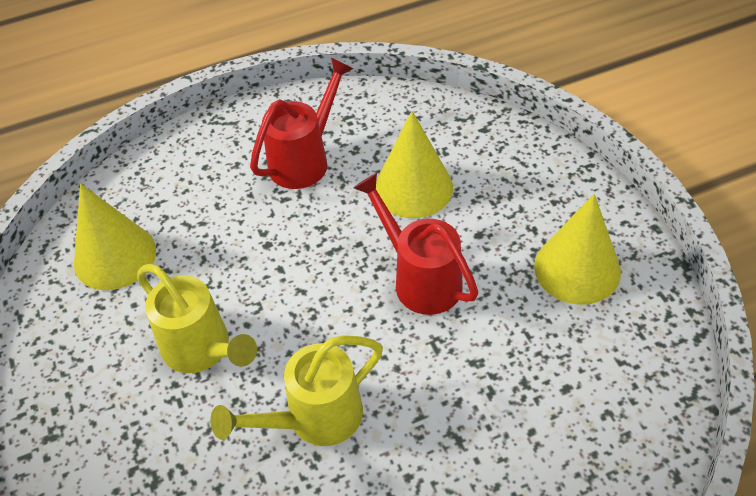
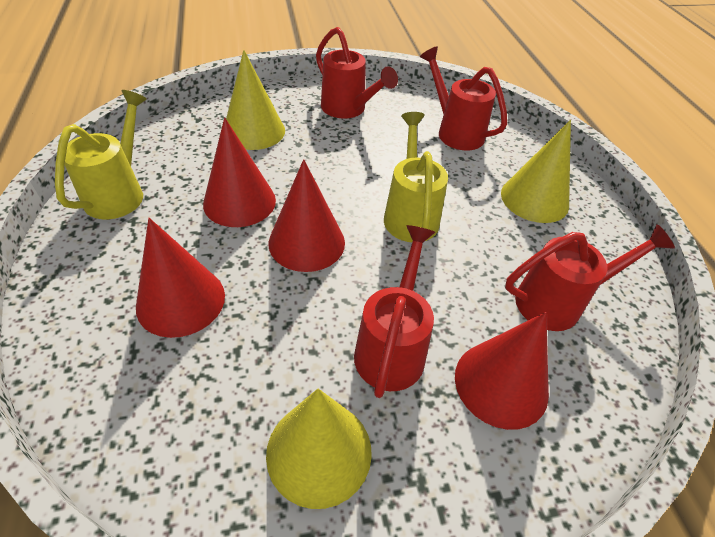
red cone: 0 -> 4
red watering can: 2 -> 4

